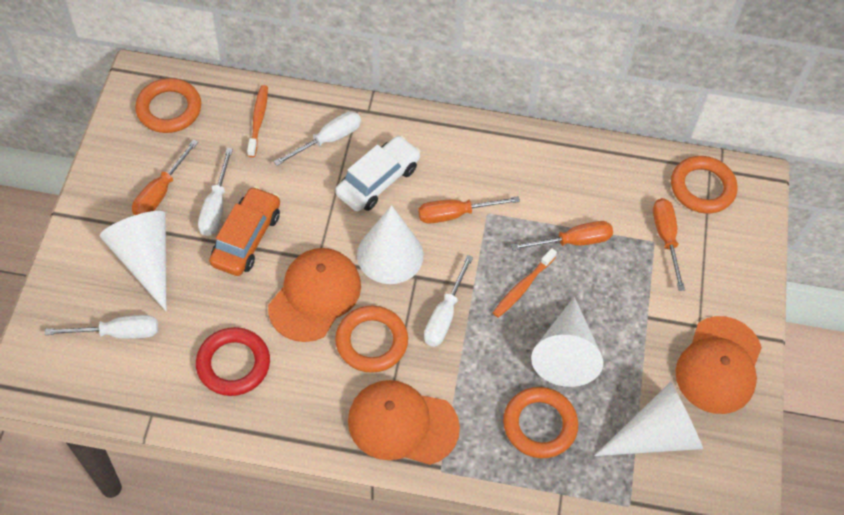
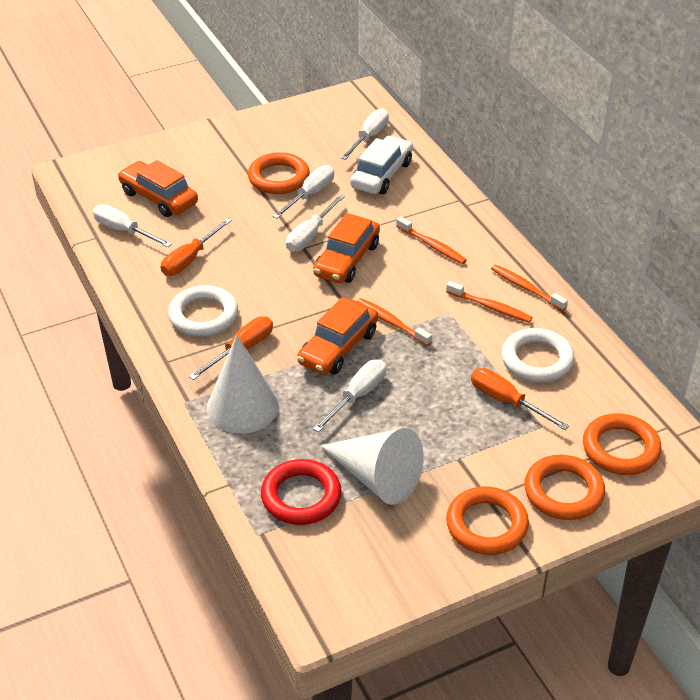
orange cap: 3 -> 0
orange car: 1 -> 3
orange screwdriver: 4 -> 3
orange toothbrush: 2 -> 4
white cone: 4 -> 2
white ring: 0 -> 2
white screwdriver: 4 -> 5

